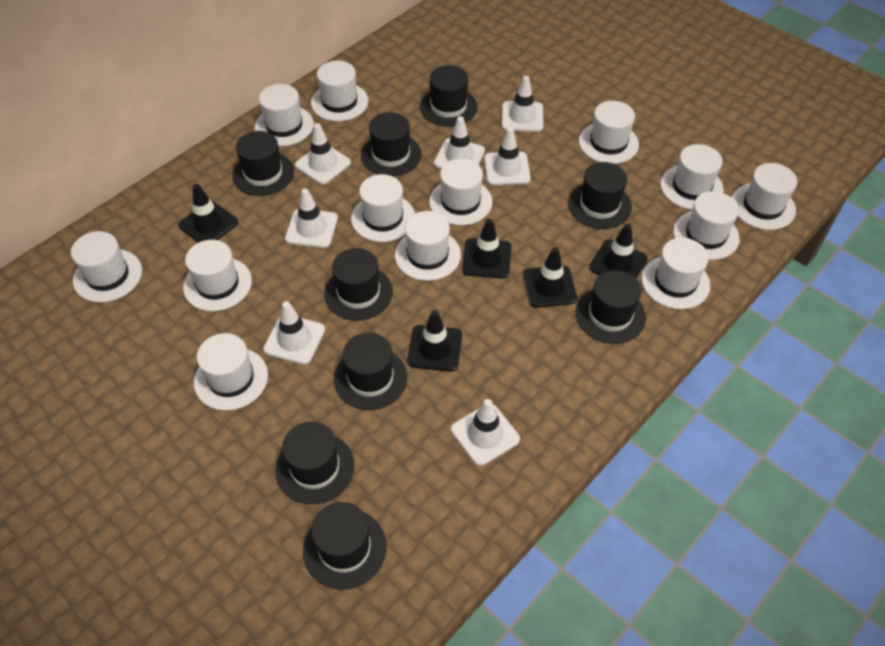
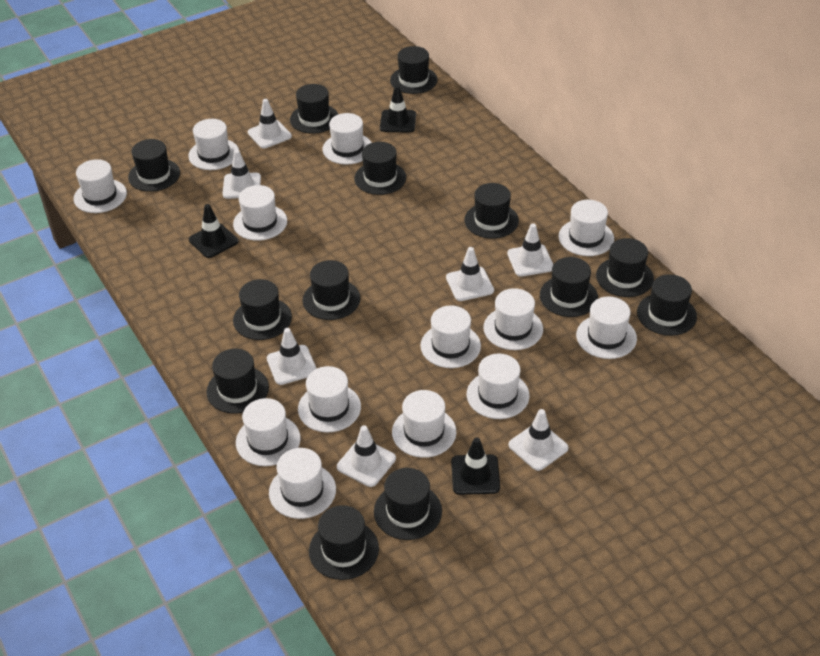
black hat: 9 -> 13
black traffic cone: 5 -> 3

